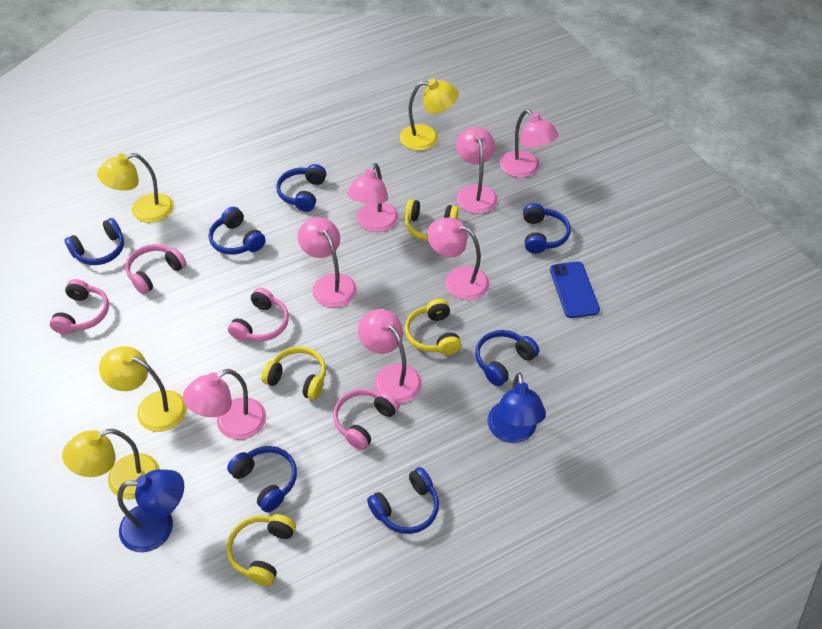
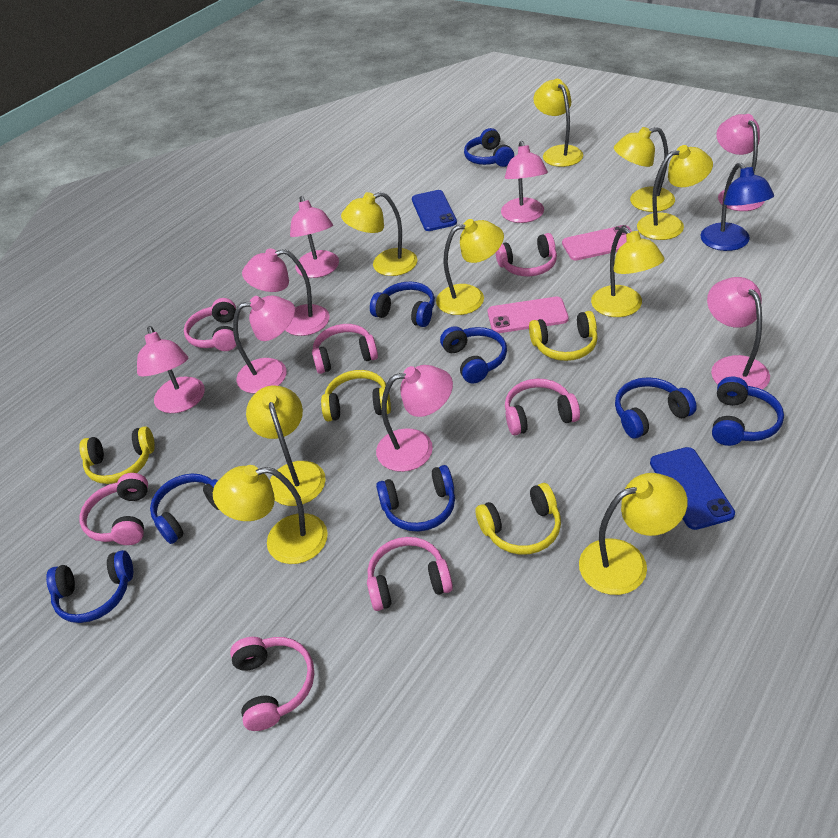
blue headphones: 7 -> 8
blue lamp: 2 -> 1
blue phone: 1 -> 2
pink headphones: 4 -> 7
pink lamp: 7 -> 8
pink phone: 0 -> 2
yellow lamp: 4 -> 9

